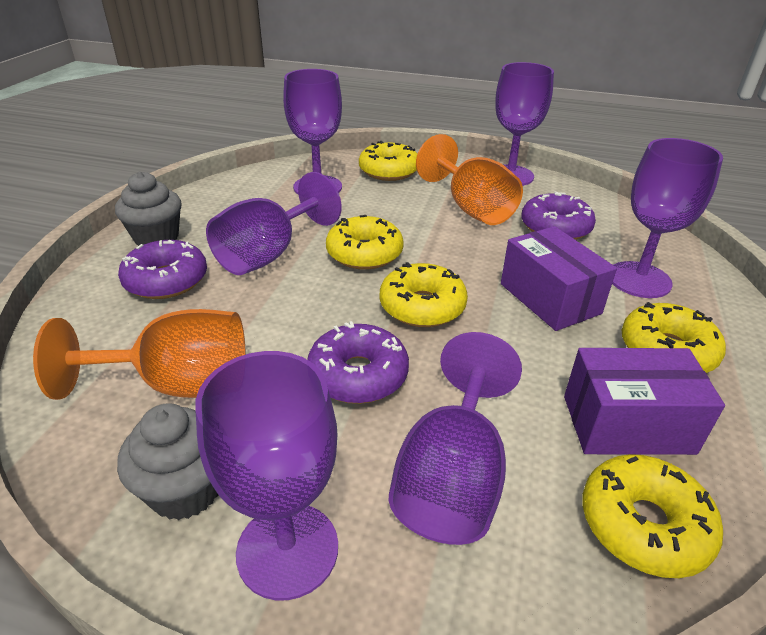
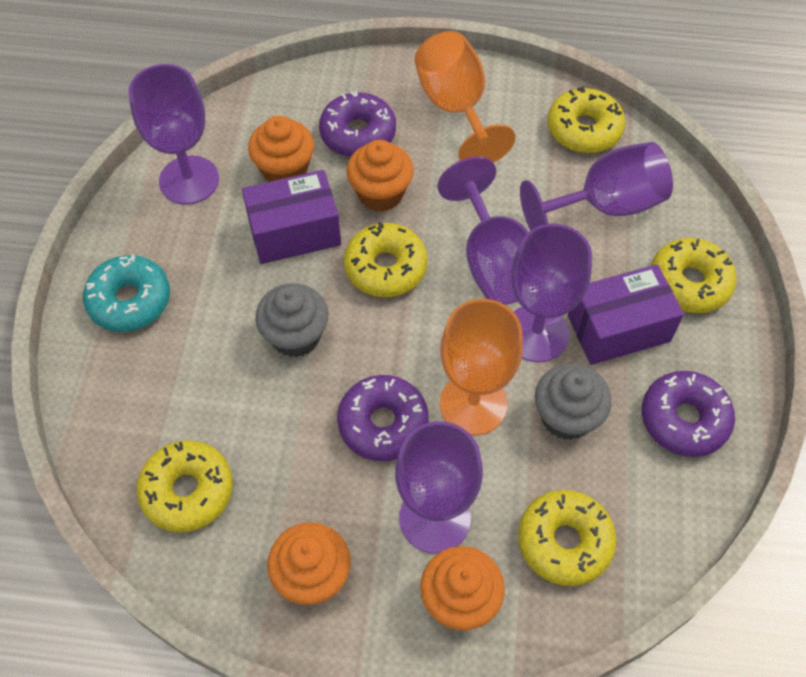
orange cupcake: 0 -> 4
purple goblet: 6 -> 5
turquoise donut: 0 -> 1

